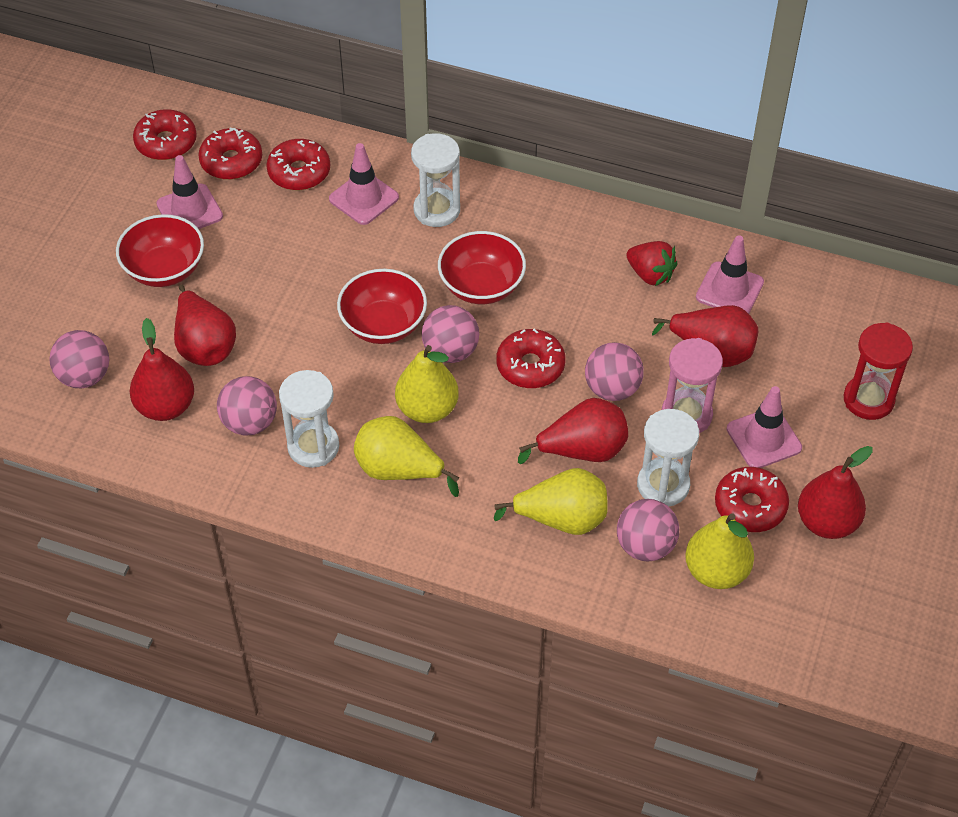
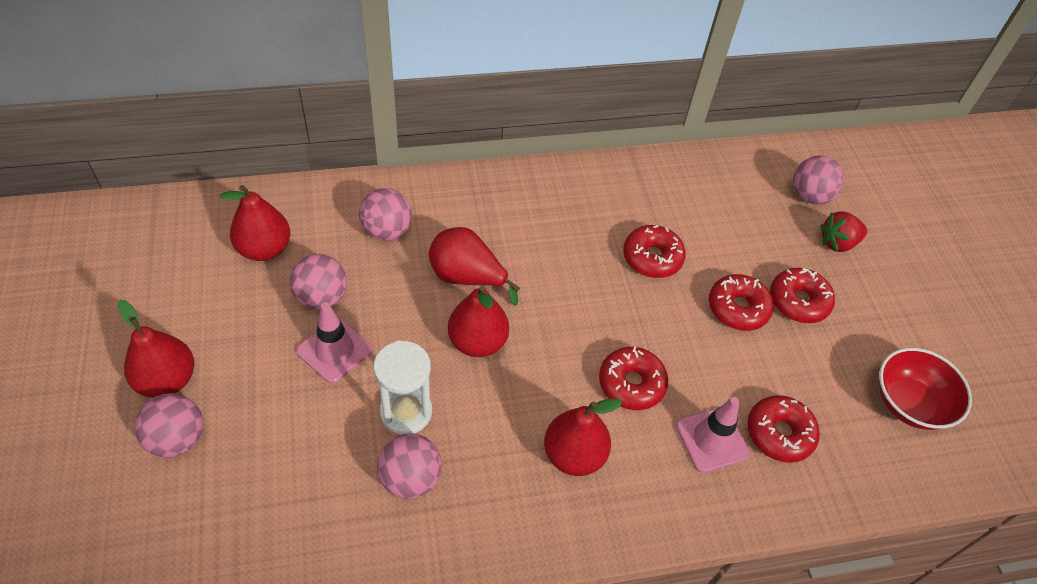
pink hourglass: 1 -> 0
pink traffic cone: 4 -> 2
red bowl: 3 -> 1
red hourglass: 1 -> 0
white hourglass: 3 -> 1
yellow pear: 4 -> 0

